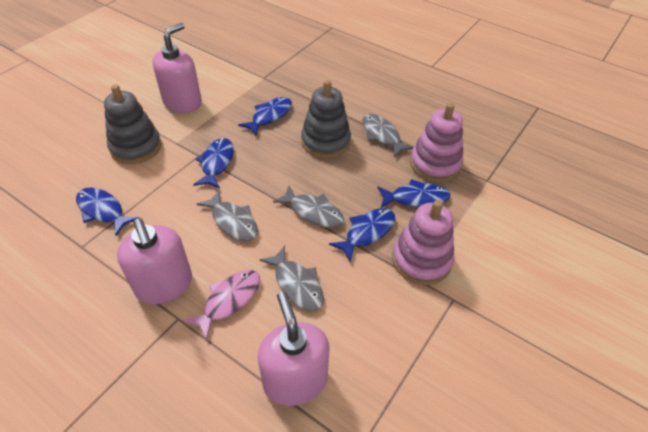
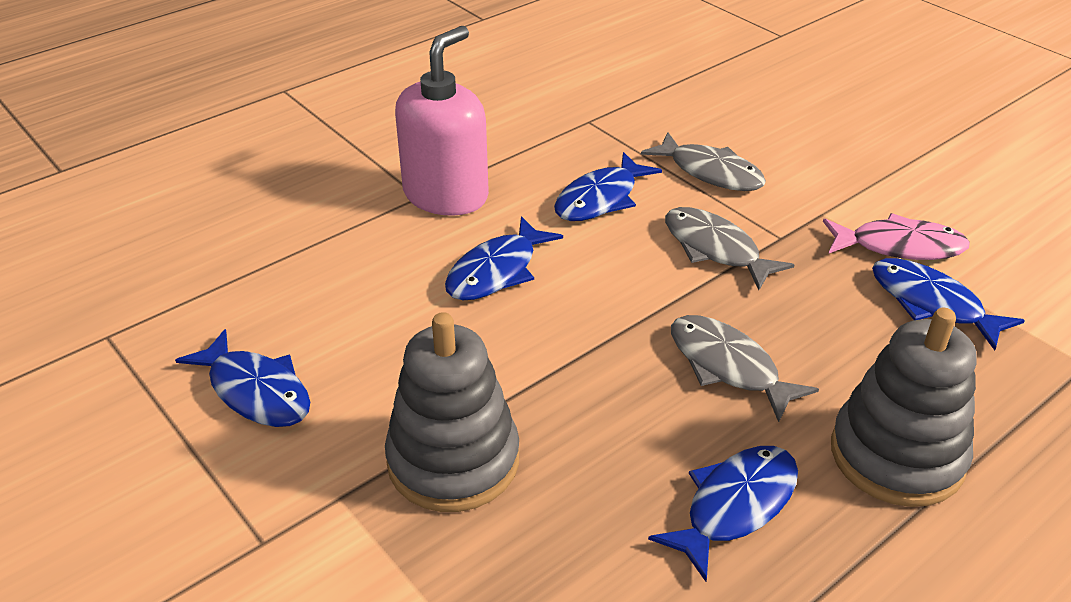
grey fish: 4 -> 3
pink soap dispenser: 3 -> 1
pink stacking toy: 2 -> 0

